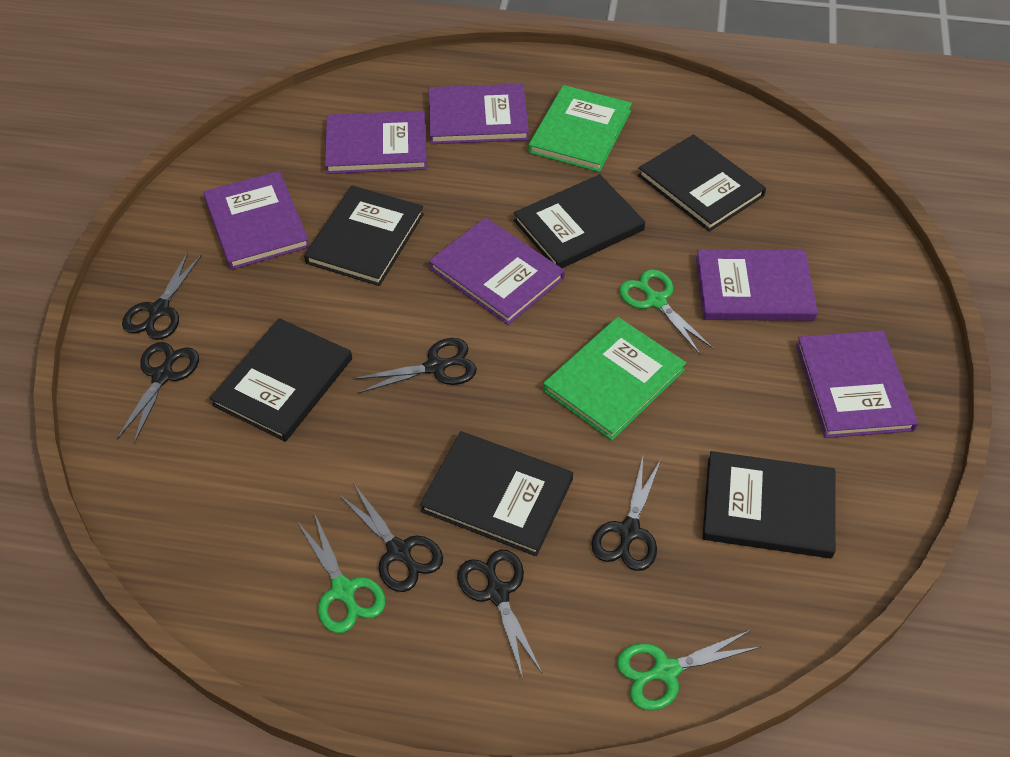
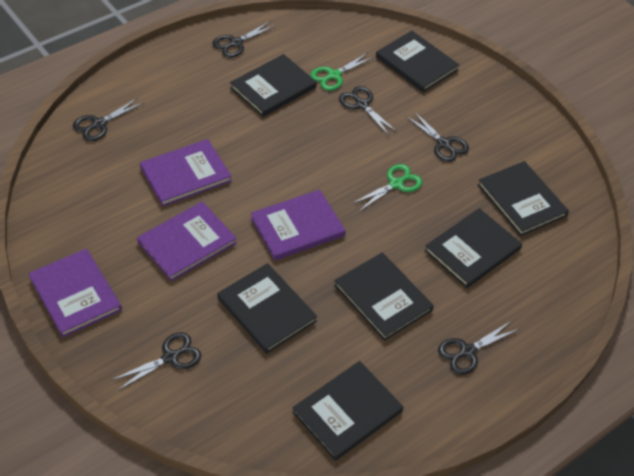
black book: 6 -> 7
green book: 2 -> 0
green scissors: 3 -> 2
purple book: 6 -> 4

